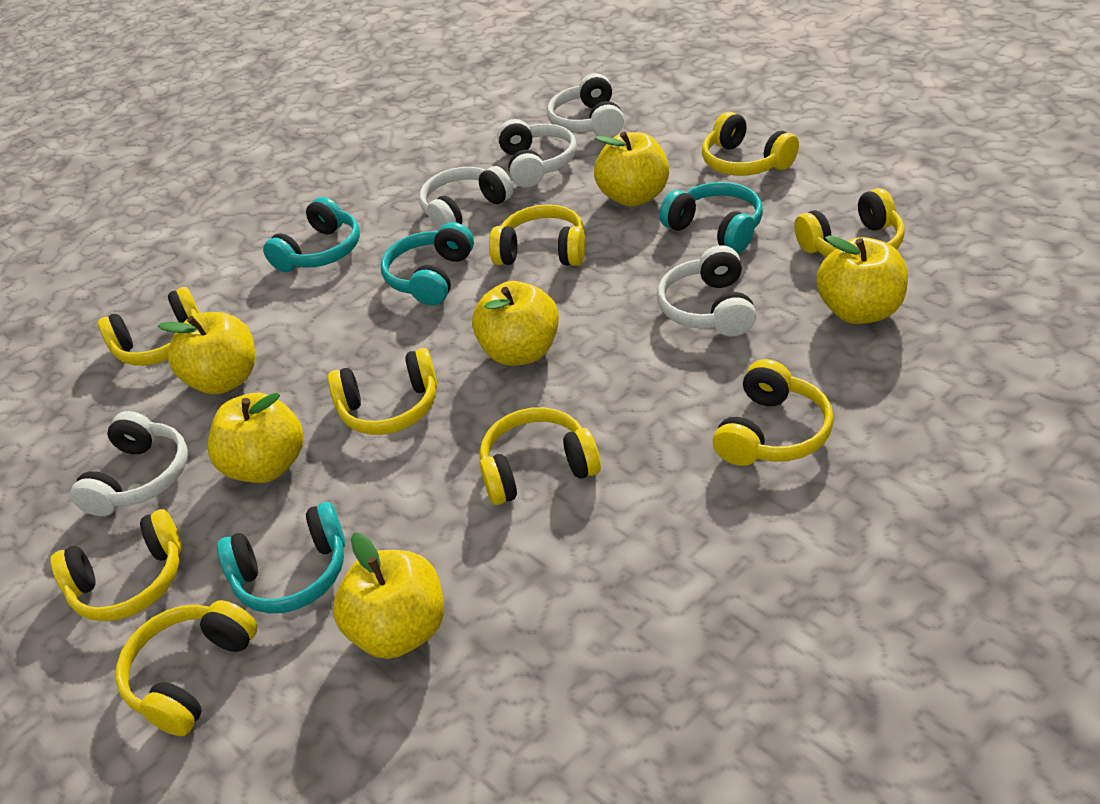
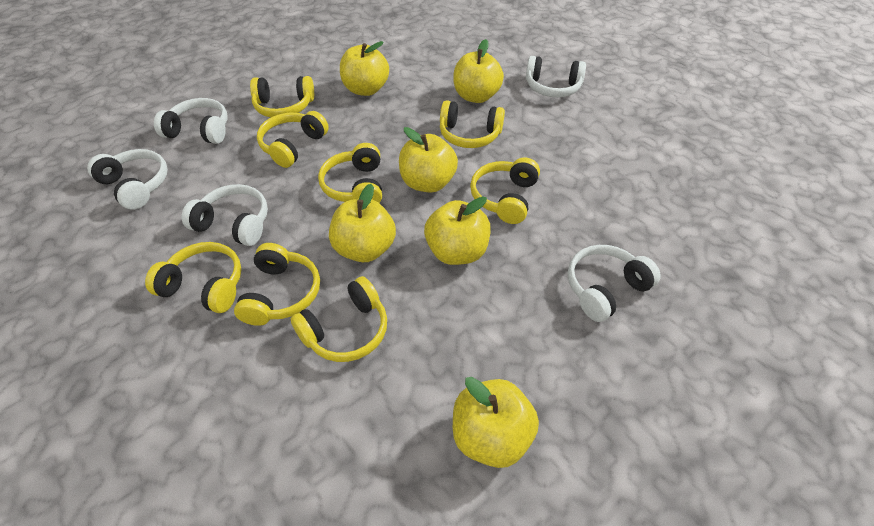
turquoise headphones: 4 -> 0
yellow headphones: 9 -> 8

